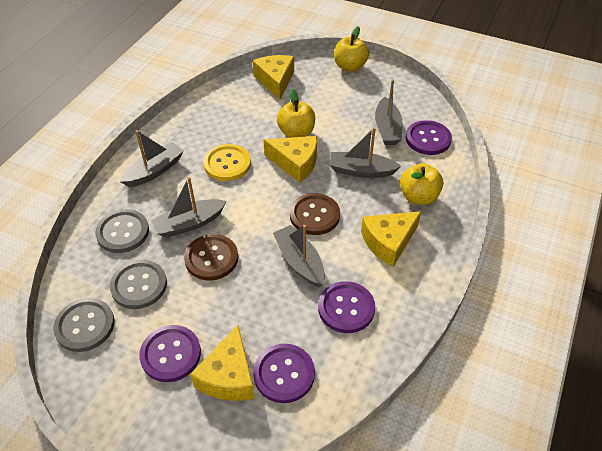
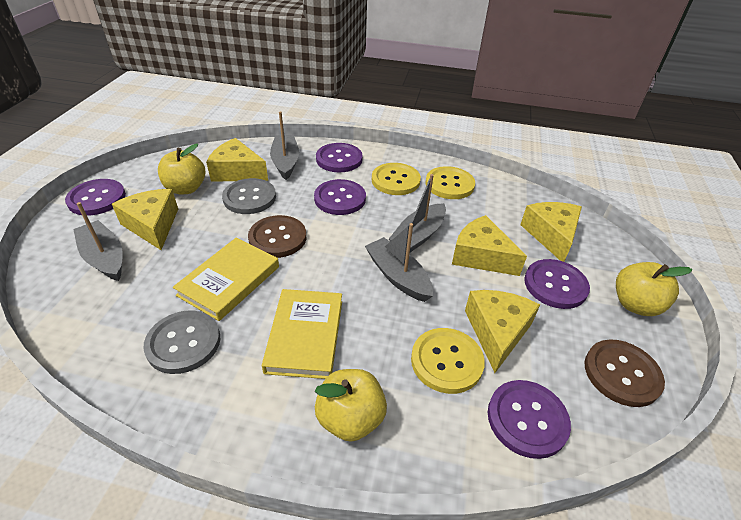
grey boat: 5 -> 4
grey button: 3 -> 2
purple button: 4 -> 5
yellow book: 0 -> 2
yellow button: 1 -> 3
yellow cheese: 4 -> 5

